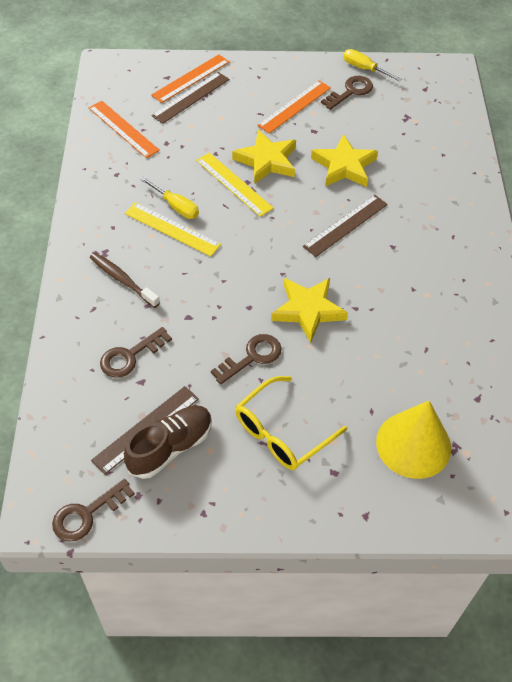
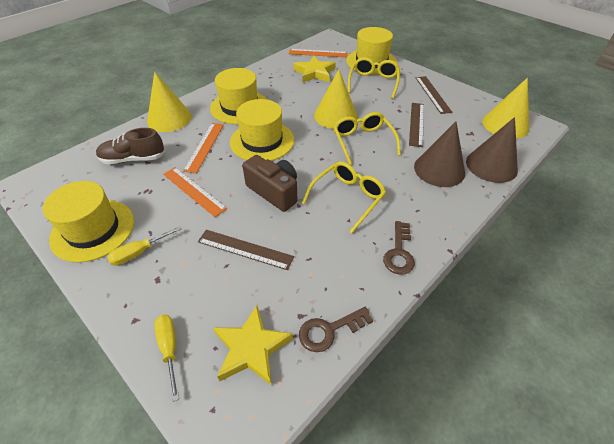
brown camera: 0 -> 1
brown cone: 0 -> 2
brown key: 4 -> 2
brown toothbrush: 1 -> 0
yellow cone: 1 -> 3
yellow glasses: 1 -> 3
yellow hat: 0 -> 4
yellow ruler: 2 -> 0
yellow star: 3 -> 2

